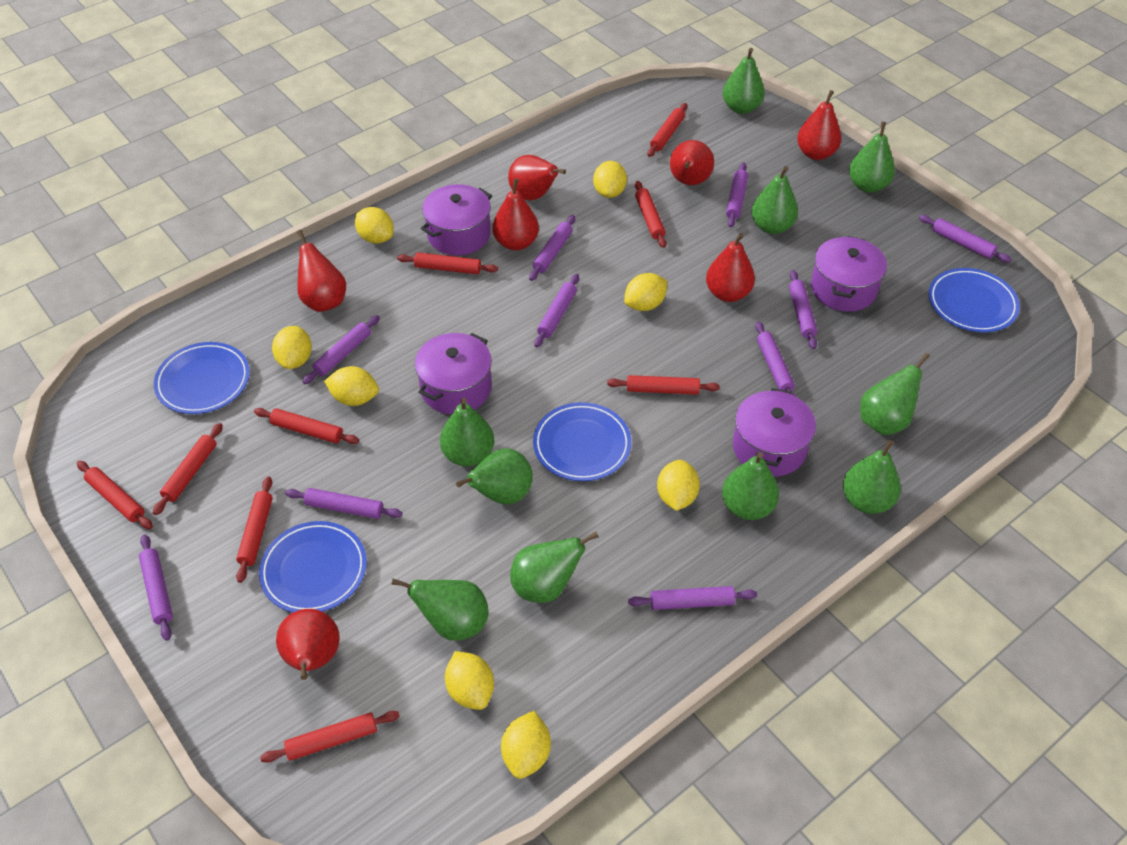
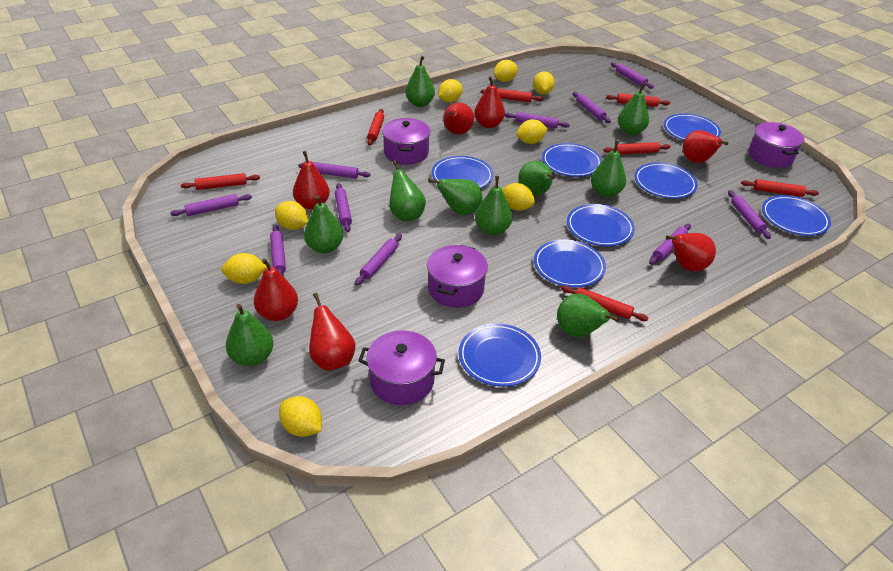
blue plate: 4 -> 8
red rolling pin: 9 -> 7

